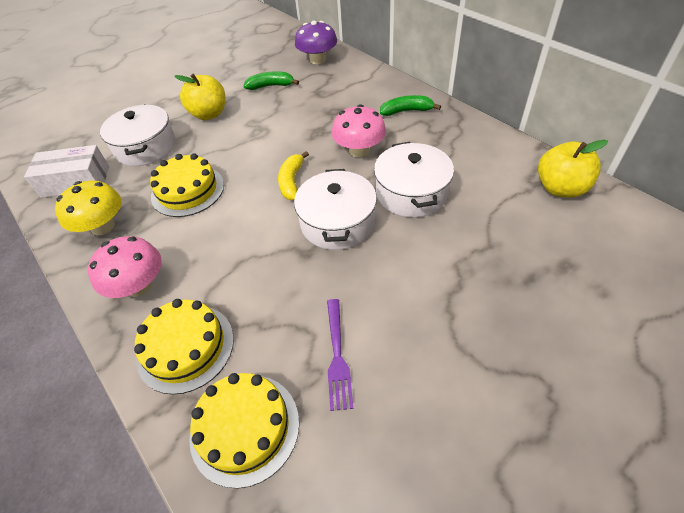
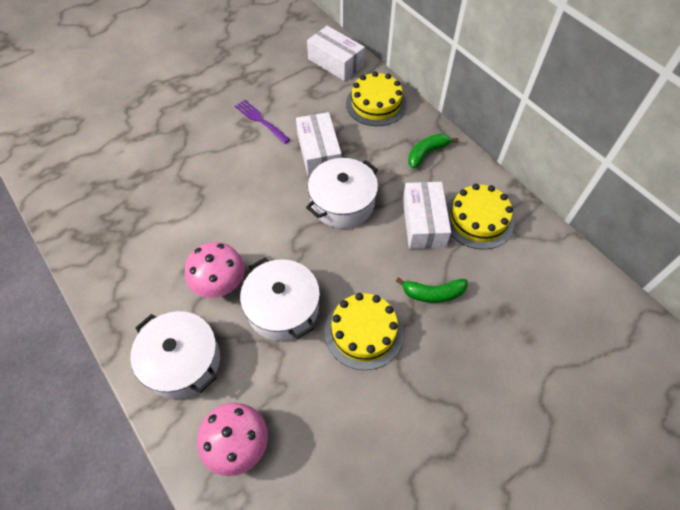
purple mushroom: 1 -> 0
white box: 1 -> 3
yellow apple: 2 -> 0
yellow banana: 1 -> 0
yellow mushroom: 1 -> 0

